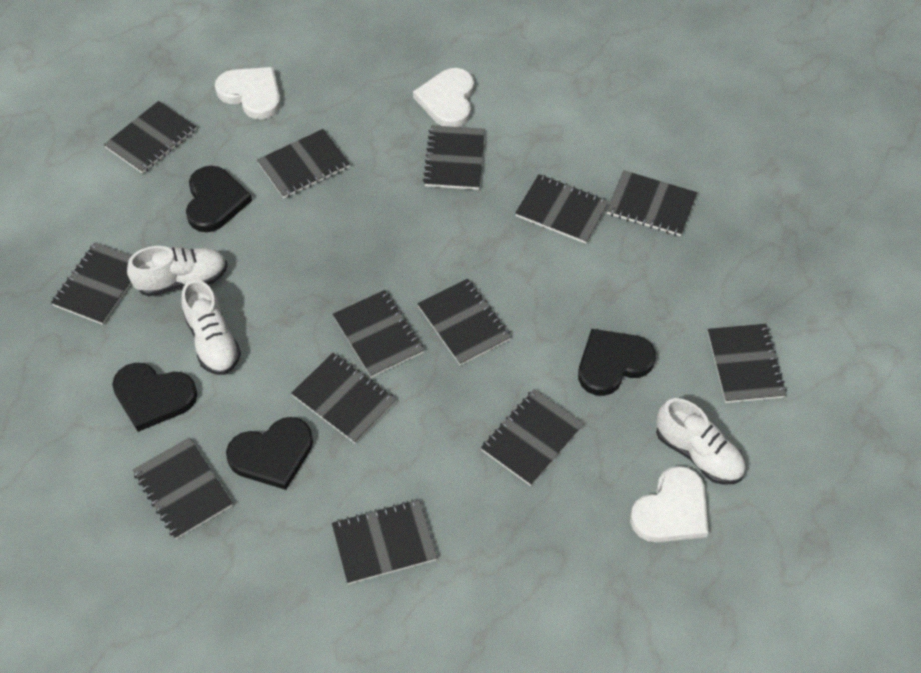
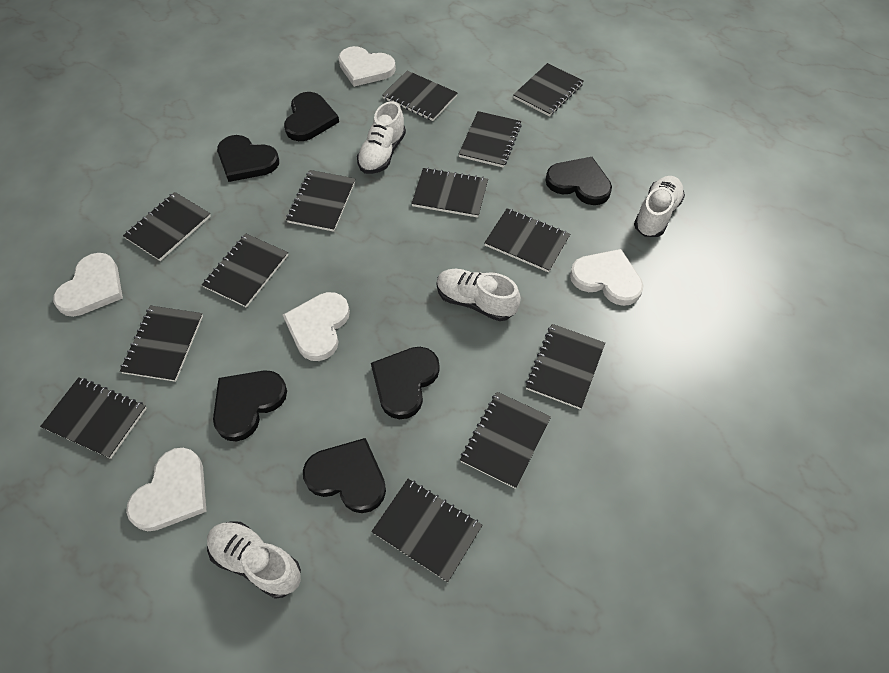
black heart: 4 -> 6
white heart: 3 -> 5
white shoe: 3 -> 4

